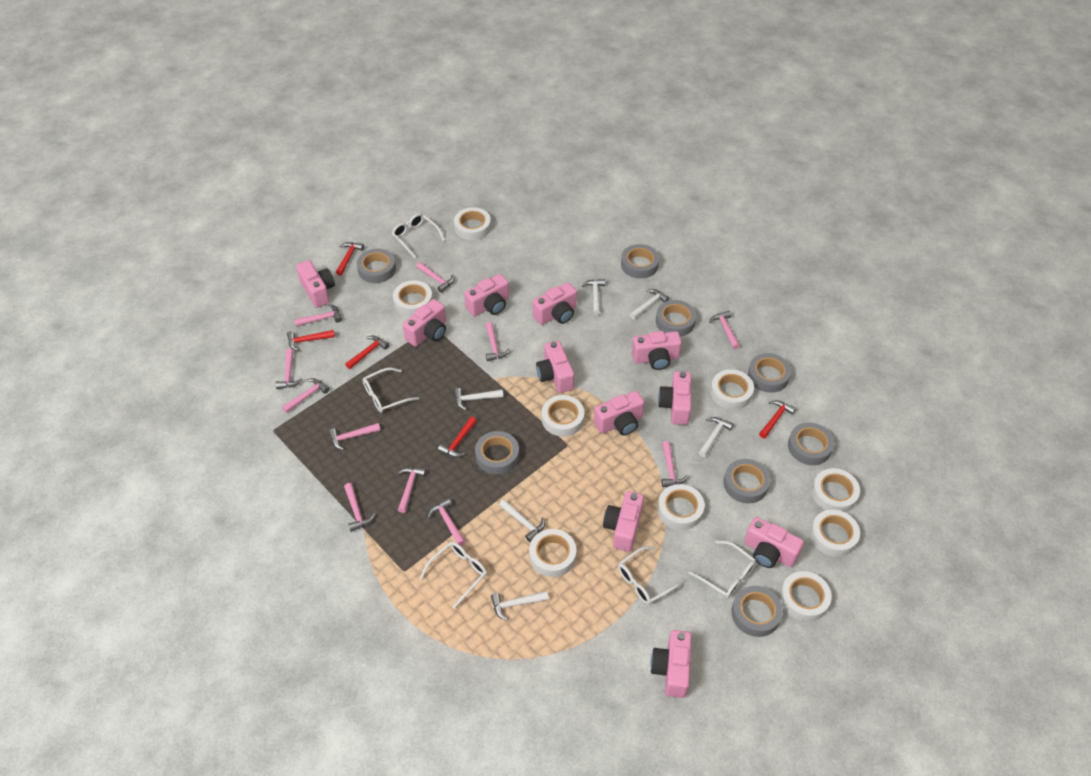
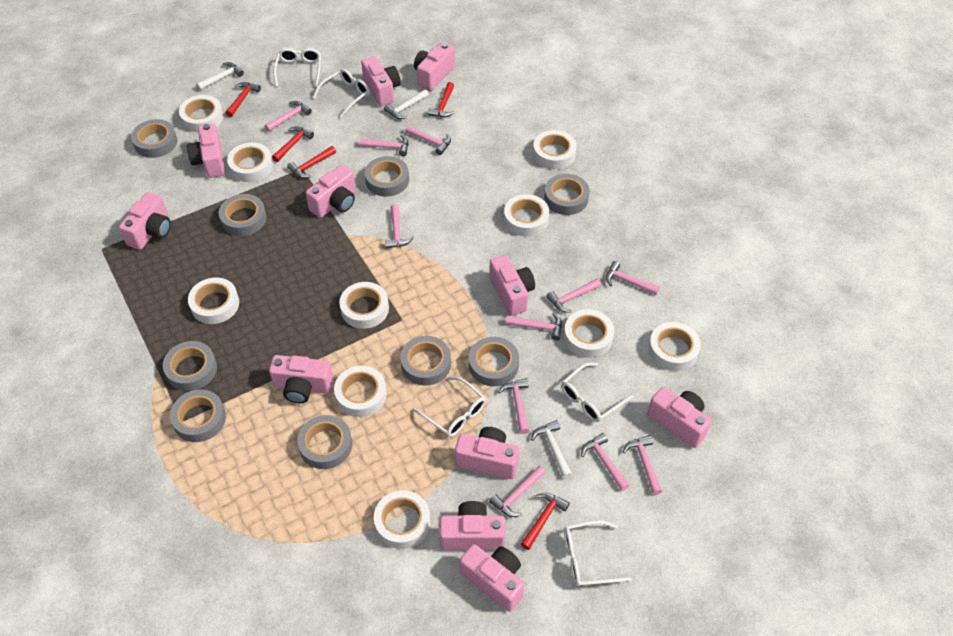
grey tape: 8 -> 9
white hammer: 6 -> 3
white tape: 9 -> 10

